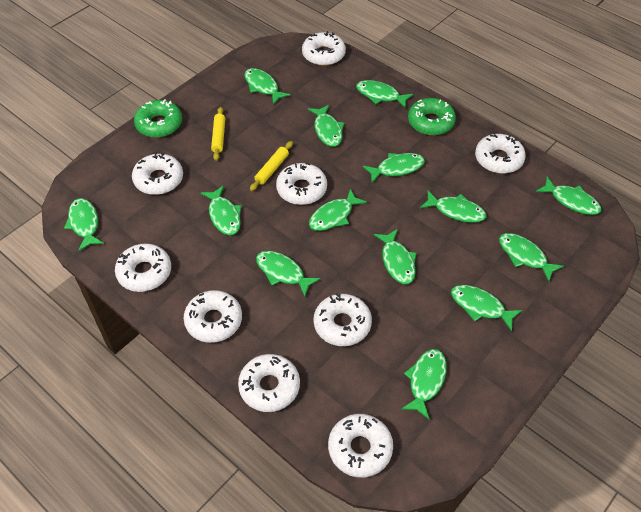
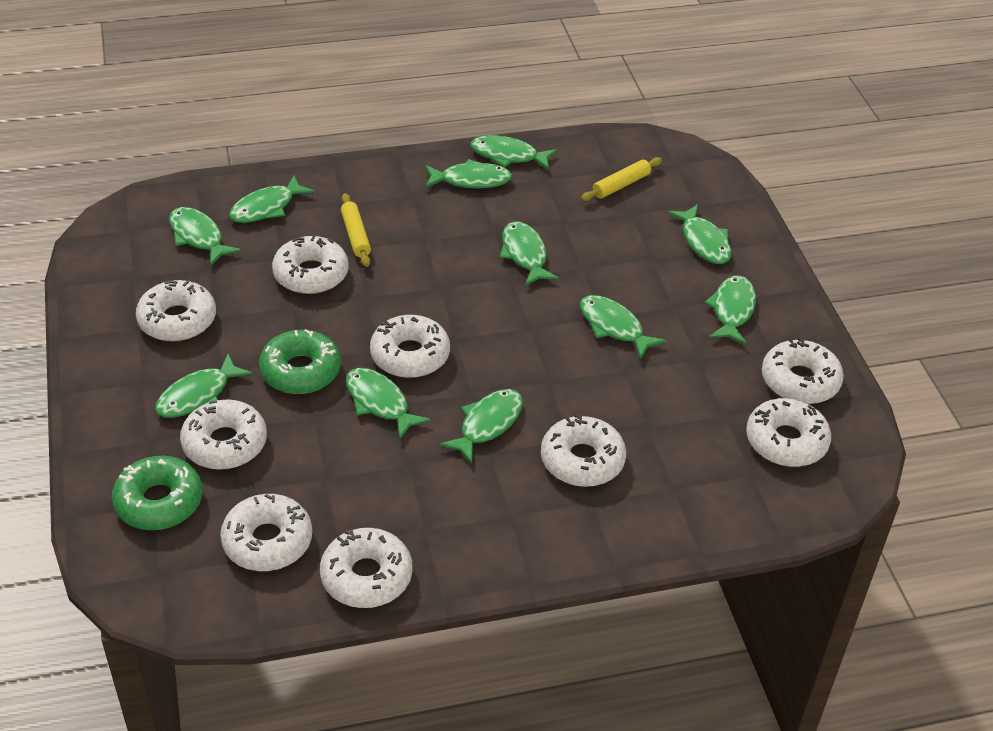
green fish: 14 -> 11

